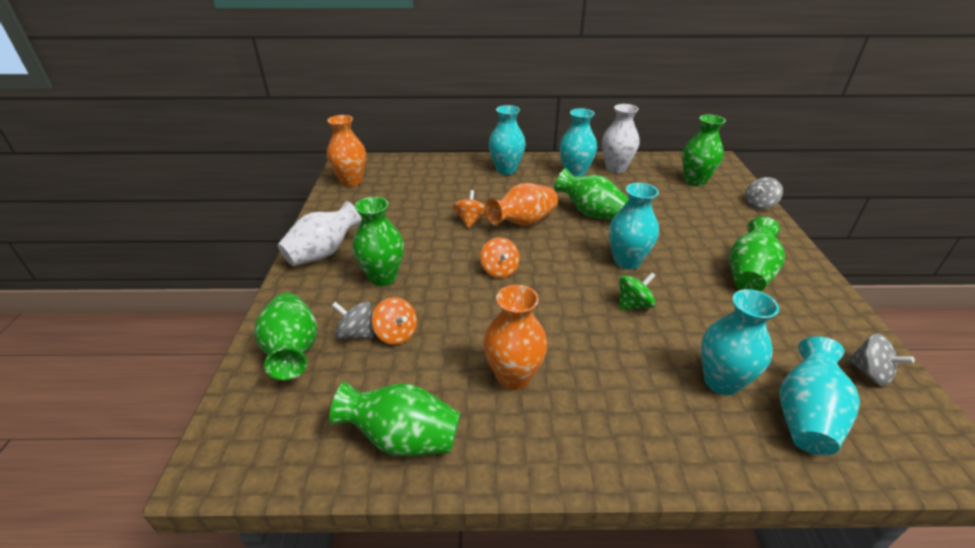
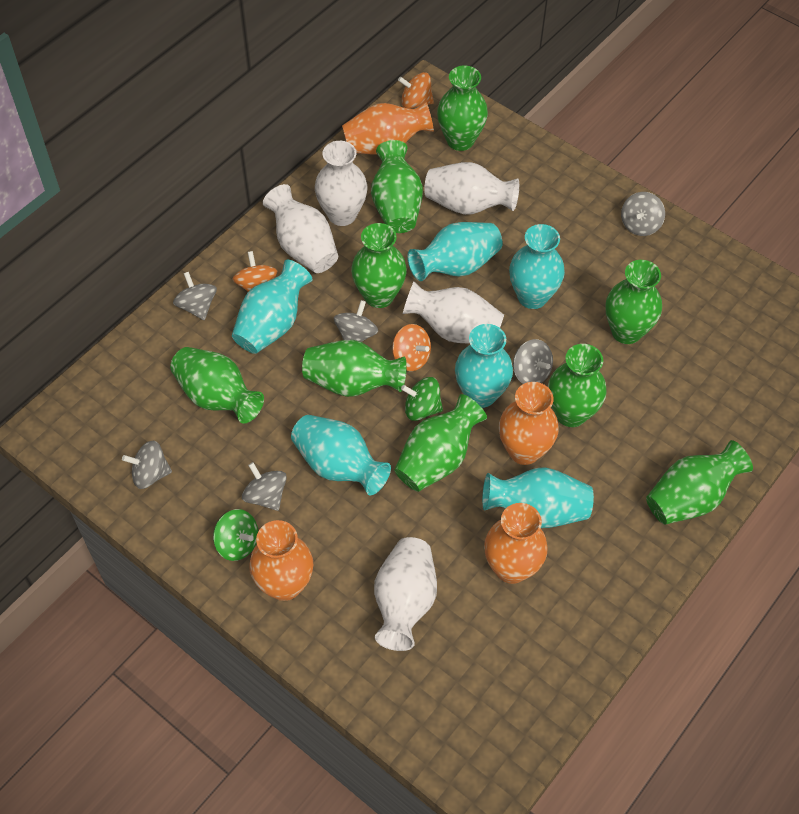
green spinning top: 1 -> 2
green vase: 6 -> 9
grey spinning top: 3 -> 6
orange vase: 3 -> 4
turquoise vase: 5 -> 6
white vase: 2 -> 5

